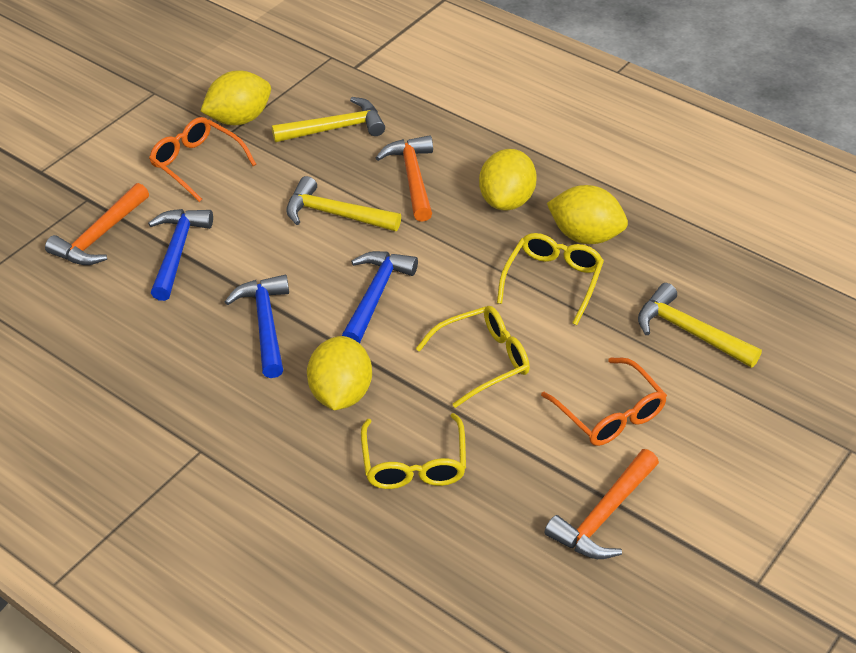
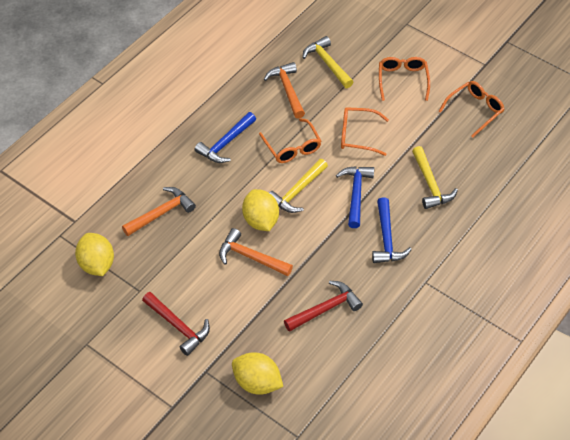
orange glasses: 2 -> 4
red hammer: 0 -> 2
yellow glasses: 3 -> 0
yellow lemon: 4 -> 3

